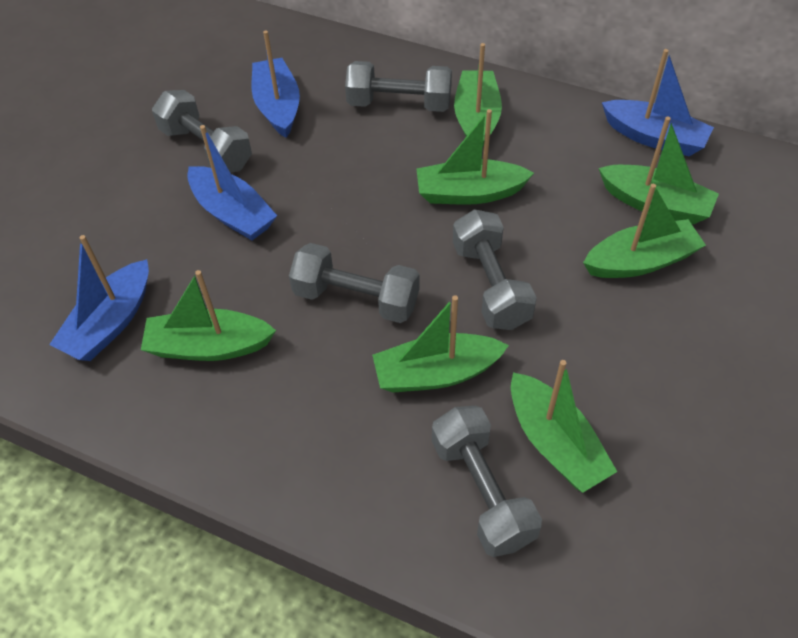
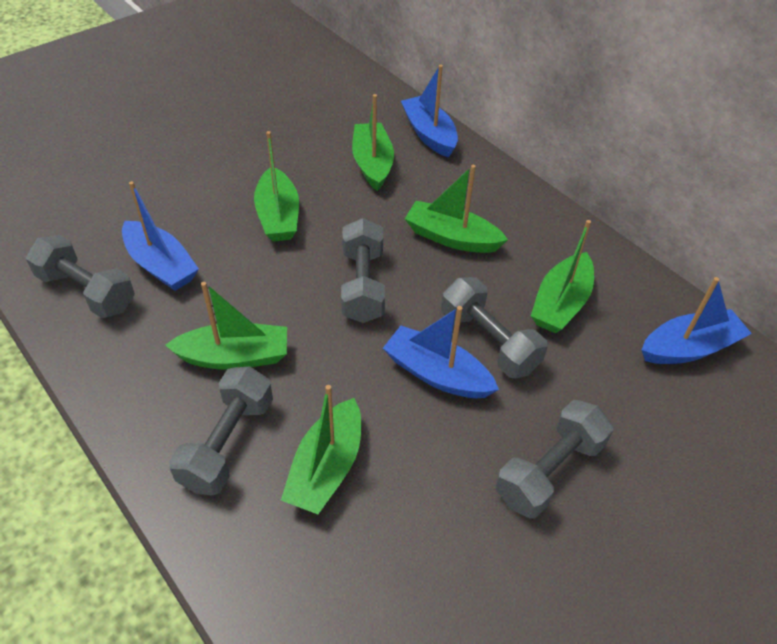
green boat: 7 -> 6

